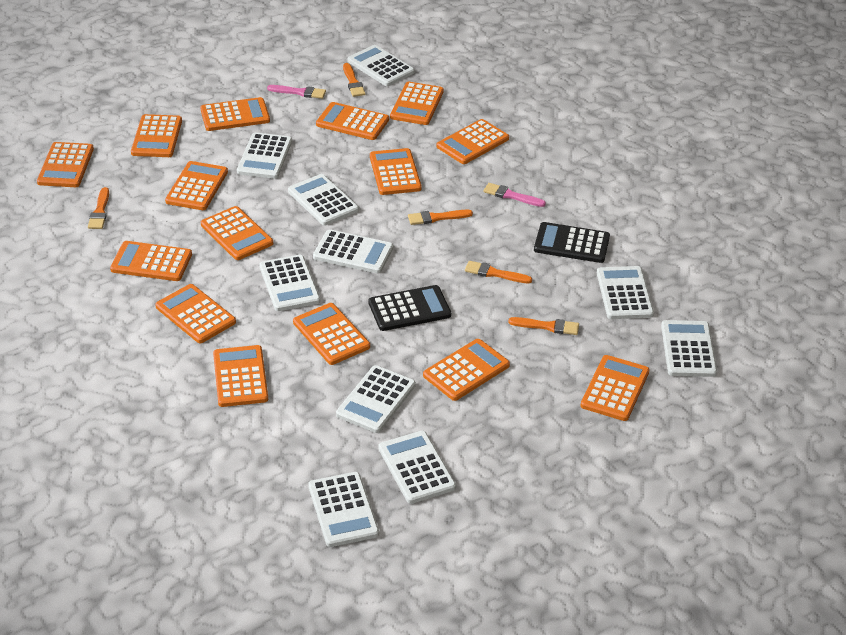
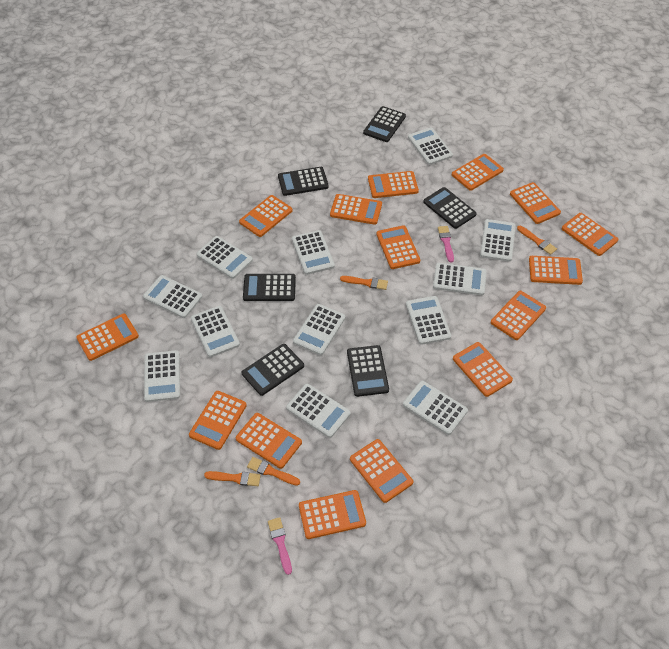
black calculator: 2 -> 6
orange brush: 5 -> 4
white calculator: 10 -> 12

